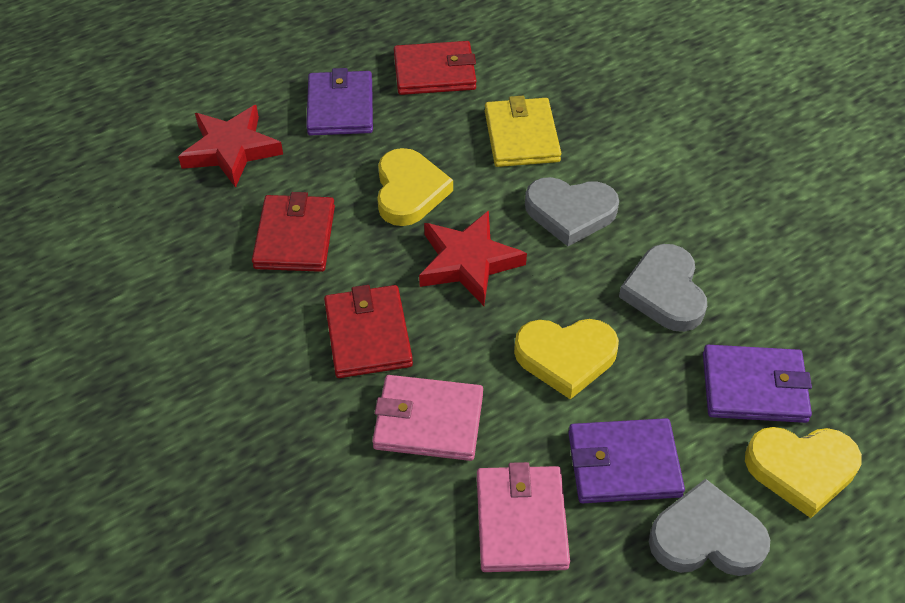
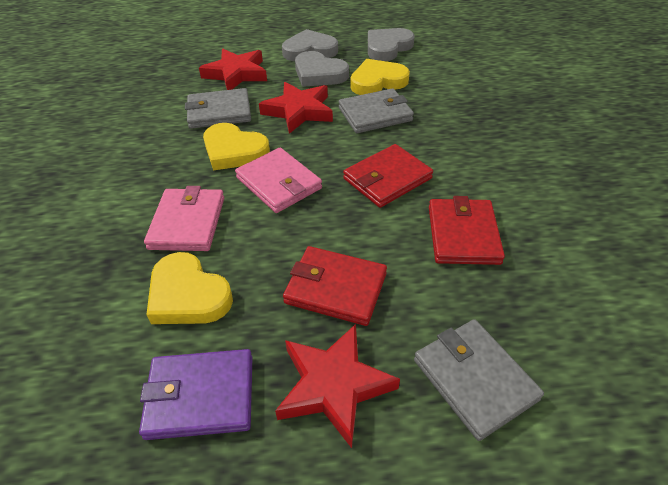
grey wallet: 0 -> 3
purple wallet: 3 -> 1
red star: 2 -> 3
yellow wallet: 1 -> 0

